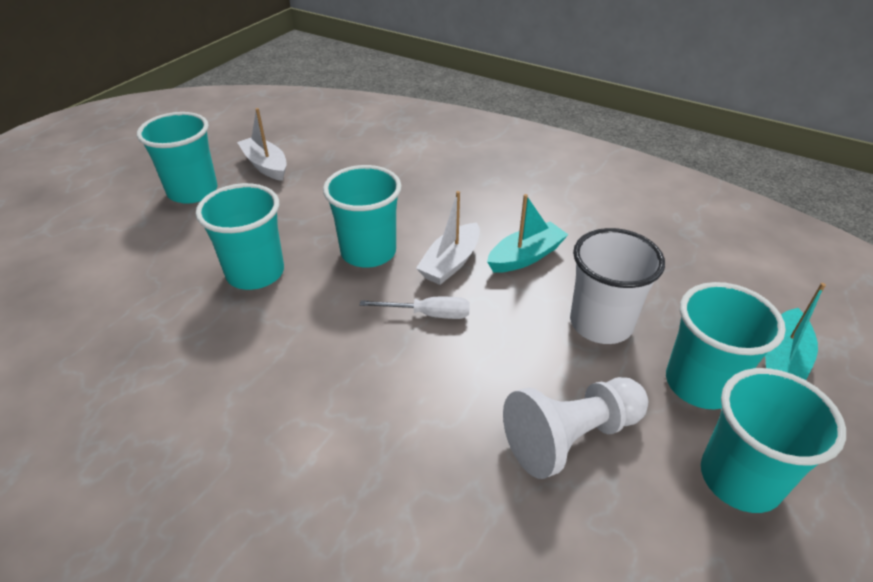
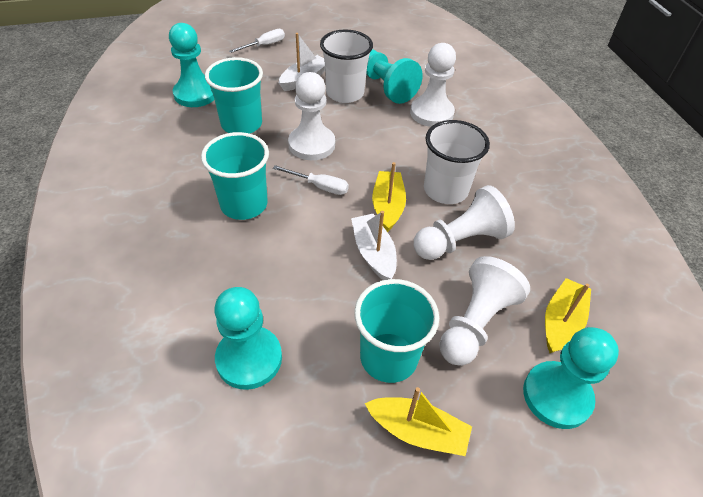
turquoise boat: 2 -> 0
turquoise cup: 5 -> 3
turquoise pawn: 0 -> 4
white cup: 1 -> 2
white pawn: 1 -> 4
white screwdriver: 1 -> 2
yellow boat: 0 -> 3

